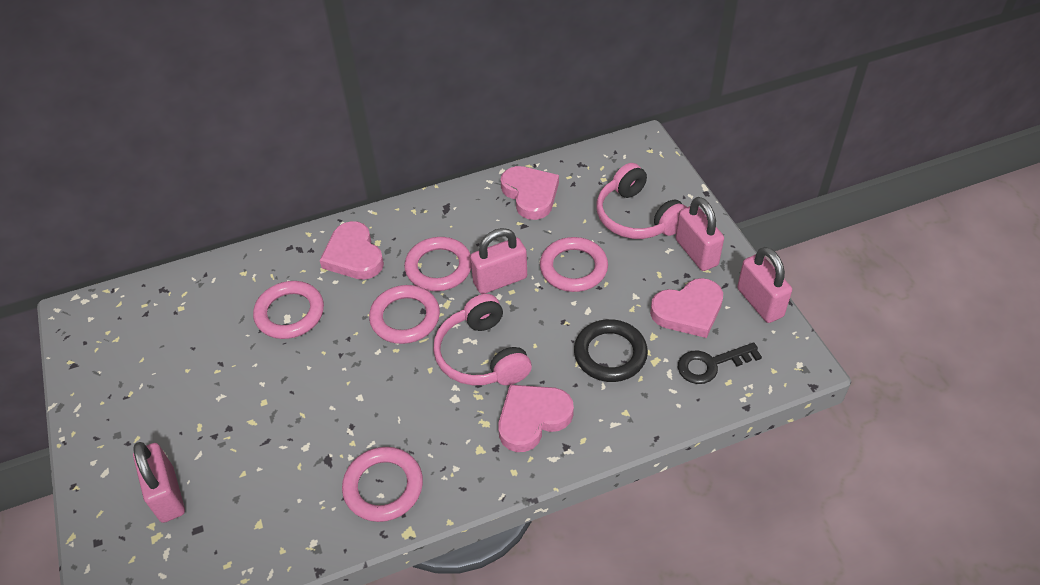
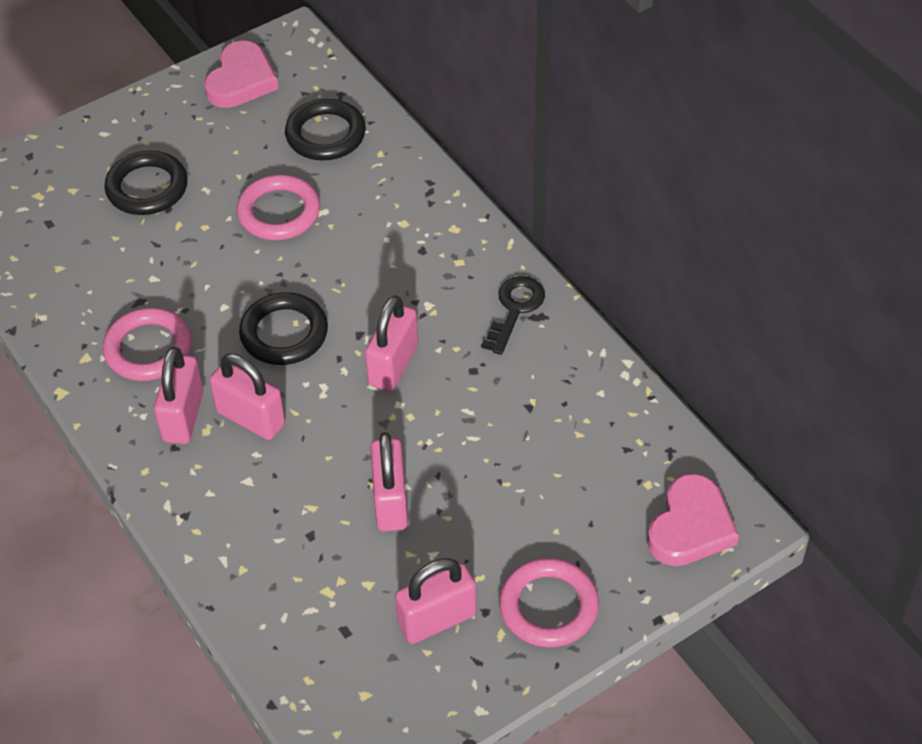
black ring: 1 -> 3
pink headphones: 2 -> 0
pink heart: 4 -> 2
pink padlock: 4 -> 5
pink ring: 5 -> 3

